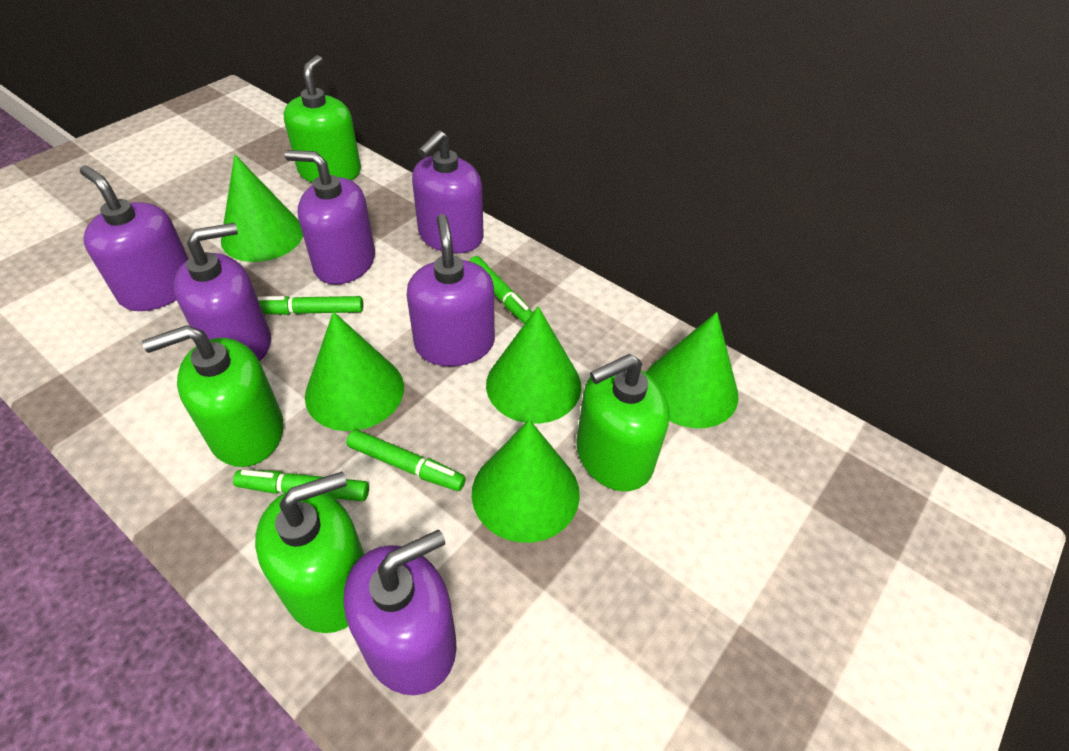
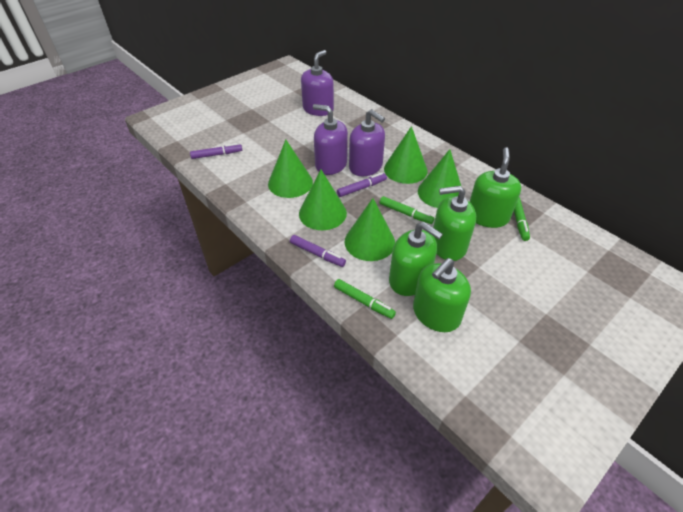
green marker: 4 -> 3
purple marker: 0 -> 3
purple soap dispenser: 6 -> 3

